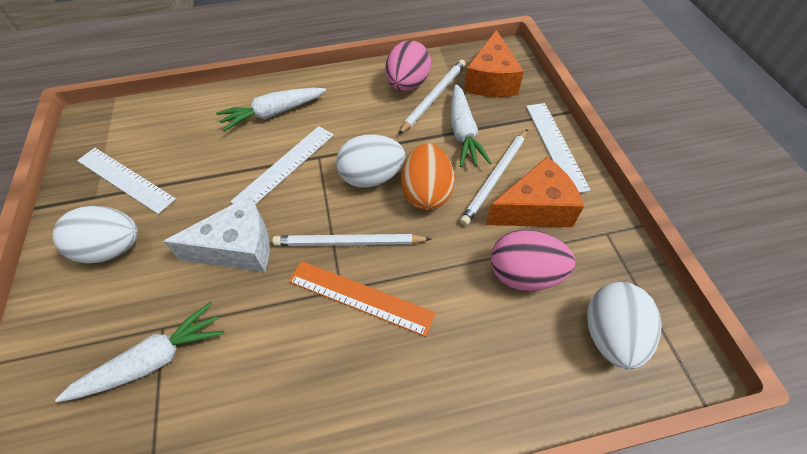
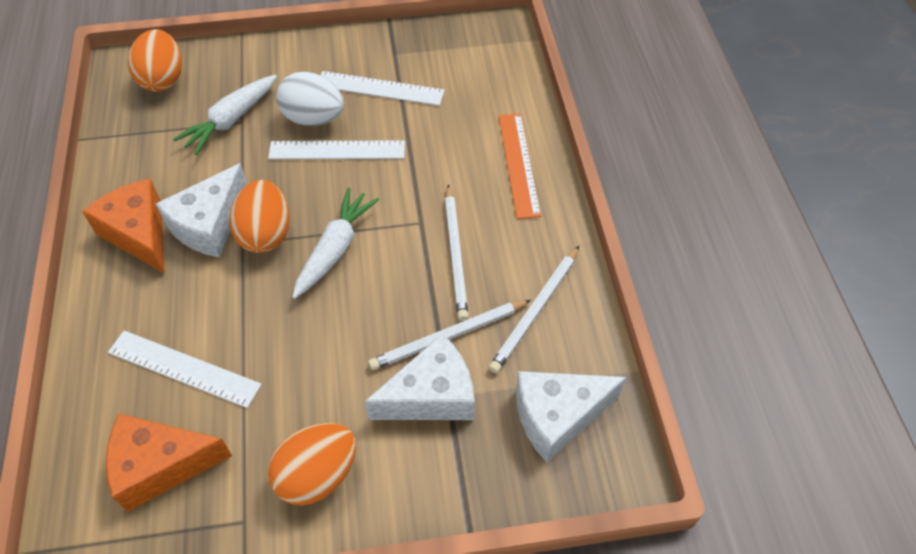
orange egg: 1 -> 3
pink egg: 2 -> 0
white carrot: 3 -> 2
white cheese: 1 -> 3
white egg: 3 -> 1

